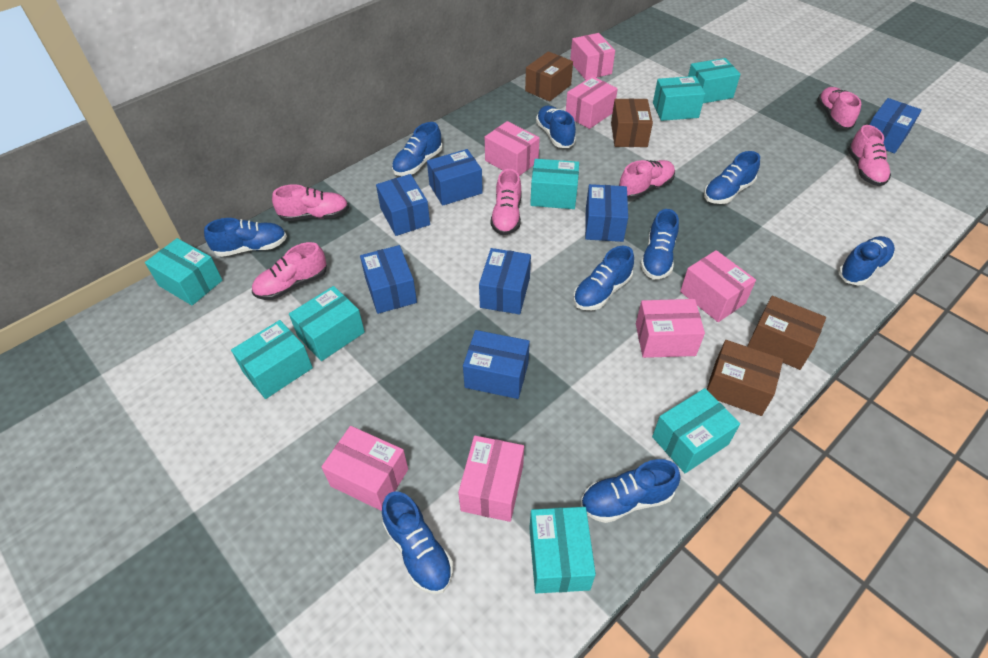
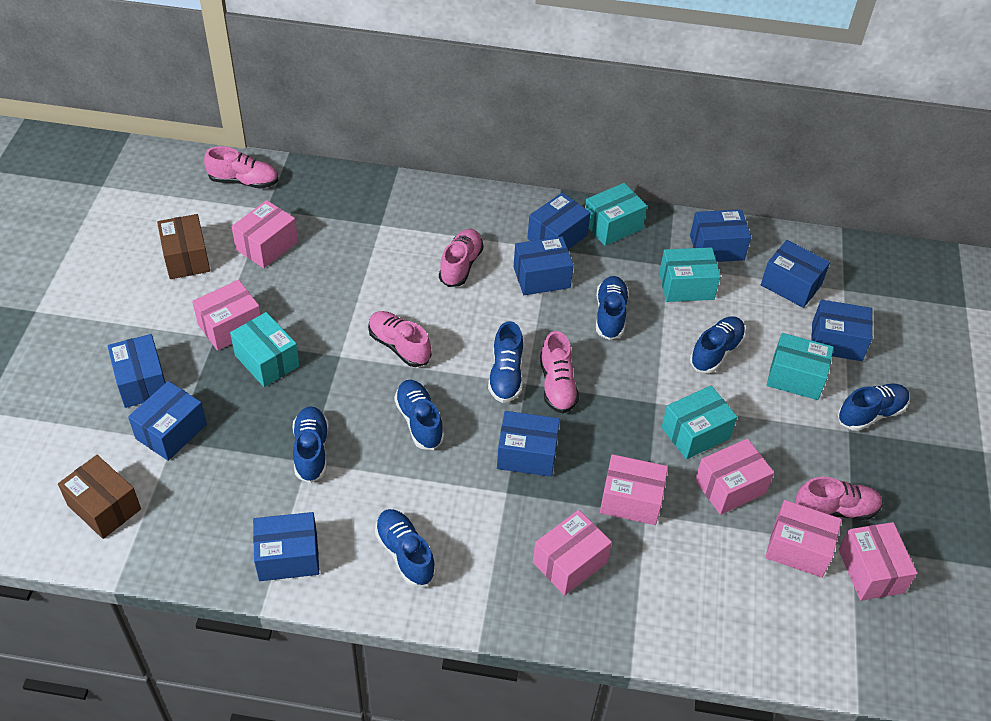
blue box: 7 -> 9
blue shoe: 9 -> 7
brown box: 4 -> 2
pink shoe: 6 -> 5
turquoise box: 8 -> 5

